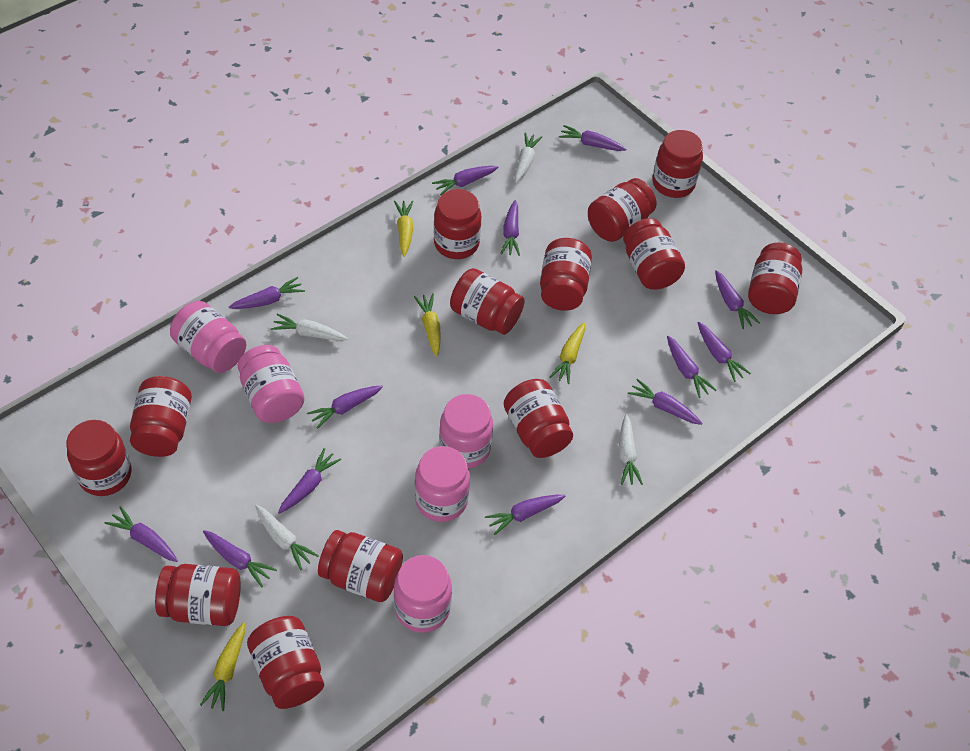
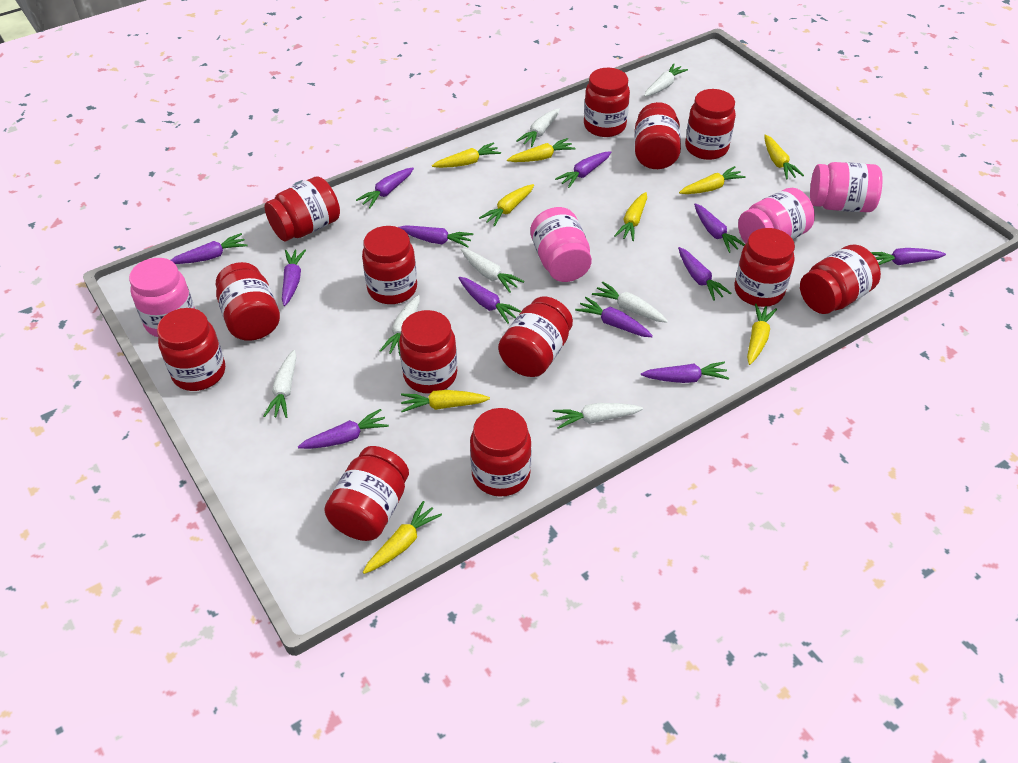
pink jar: 5 -> 4
purple carrot: 13 -> 12
white carrot: 4 -> 7
yellow carrot: 4 -> 9

